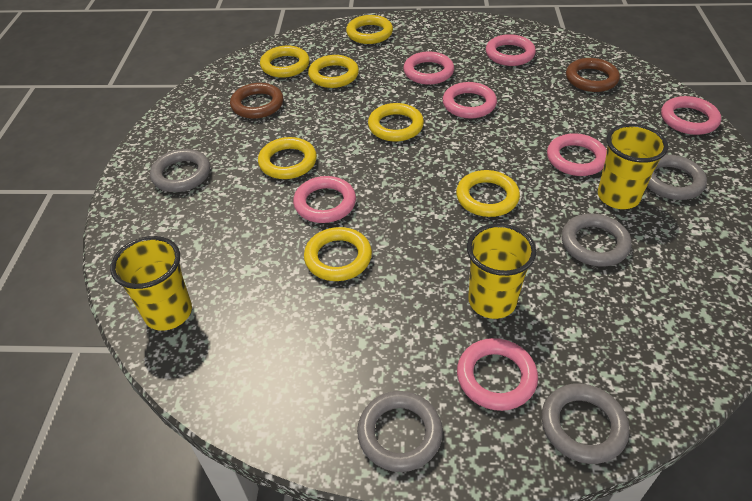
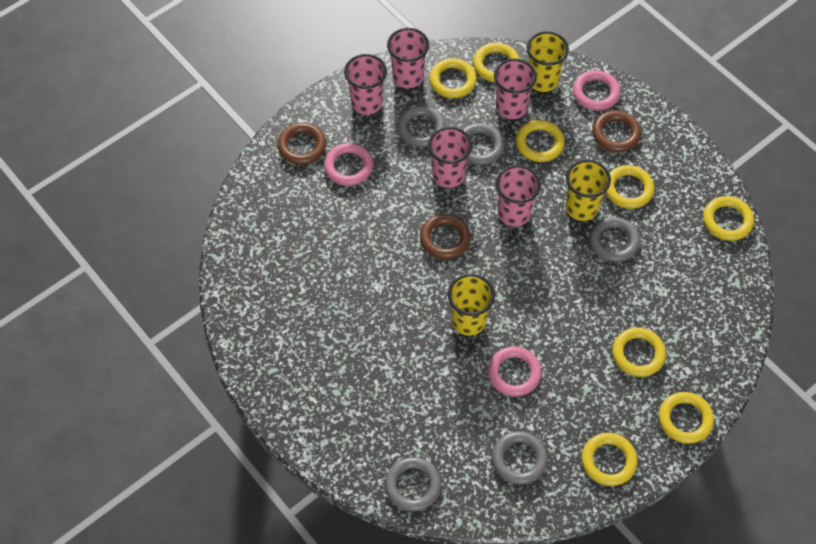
brown ring: 2 -> 3
pink cup: 0 -> 5
pink ring: 7 -> 3
yellow ring: 7 -> 8

